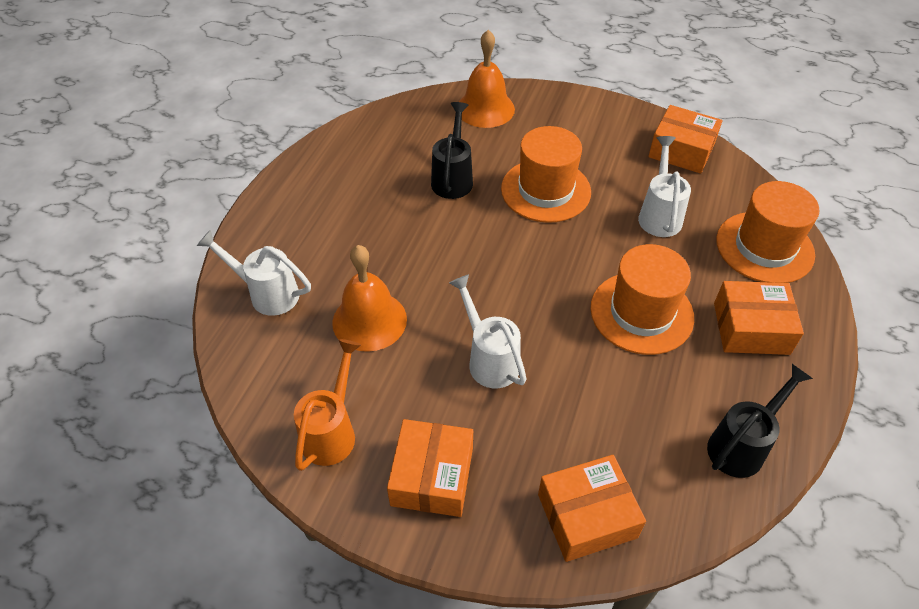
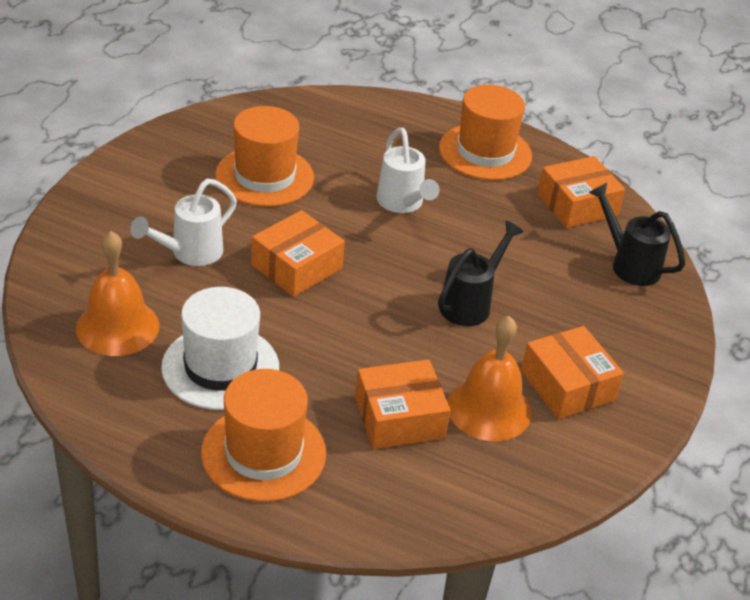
orange watering can: 1 -> 0
white hat: 0 -> 1
white watering can: 3 -> 2

